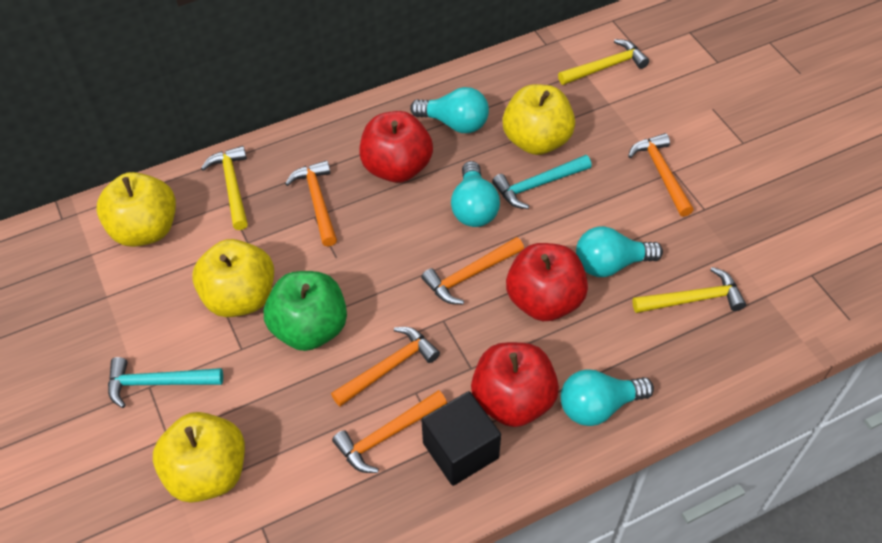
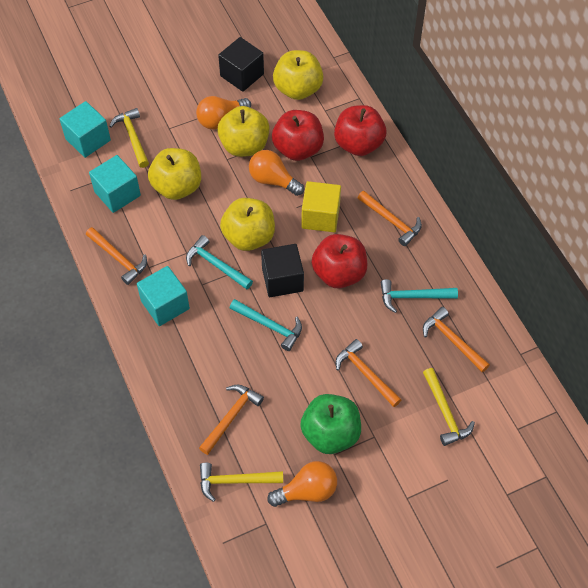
black cube: 1 -> 2
orange light bulb: 0 -> 3
turquoise cube: 0 -> 3
turquoise hammer: 2 -> 3
turquoise light bulb: 4 -> 0
yellow cube: 0 -> 1

